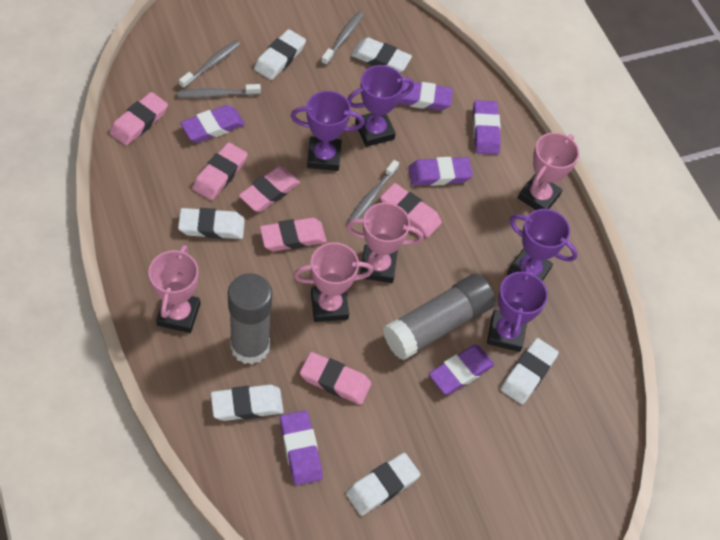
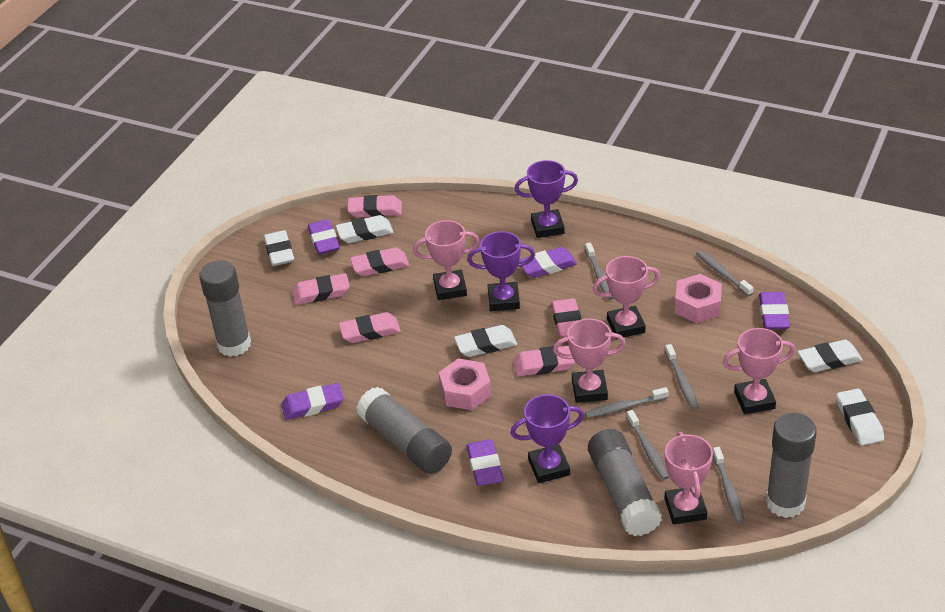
grey glue stick: 2 -> 4
grey toothbrush: 4 -> 6
pink nut: 0 -> 2
pink trophy: 4 -> 5
purple eraser: 6 -> 5
purple trophy: 4 -> 3
white eraser: 6 -> 5

